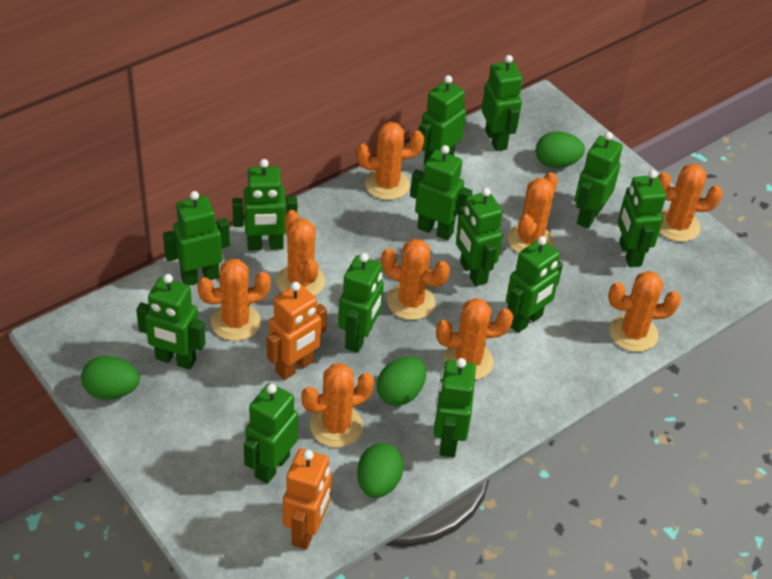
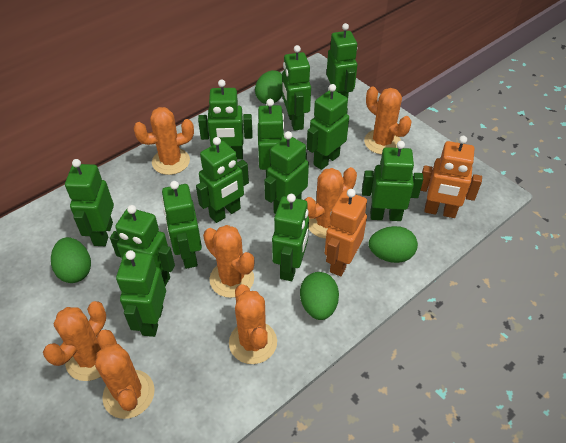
orange cactus: 9 -> 7

